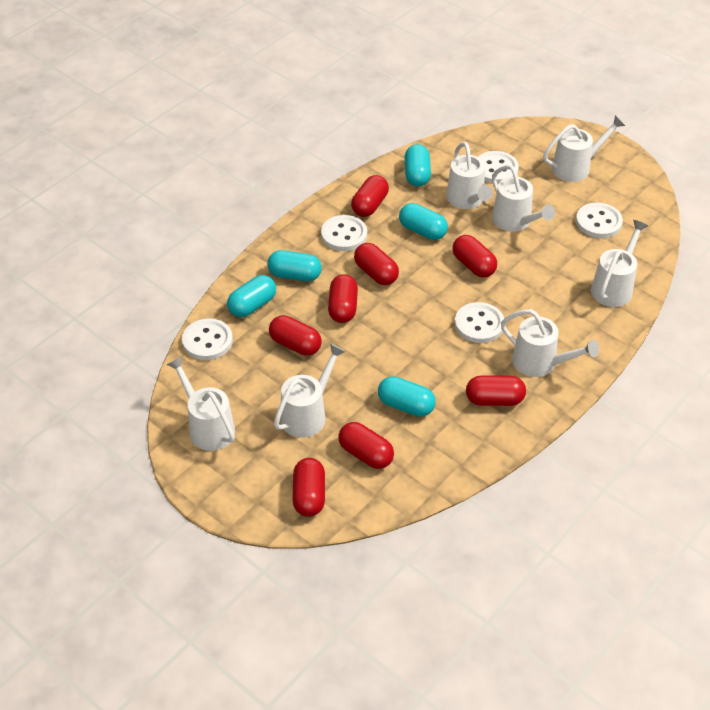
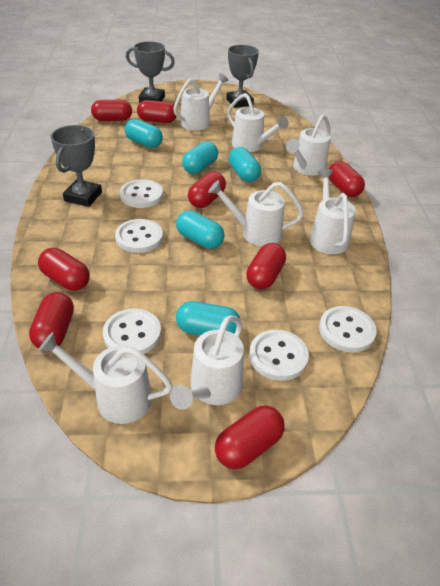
grey trophy: 0 -> 3

